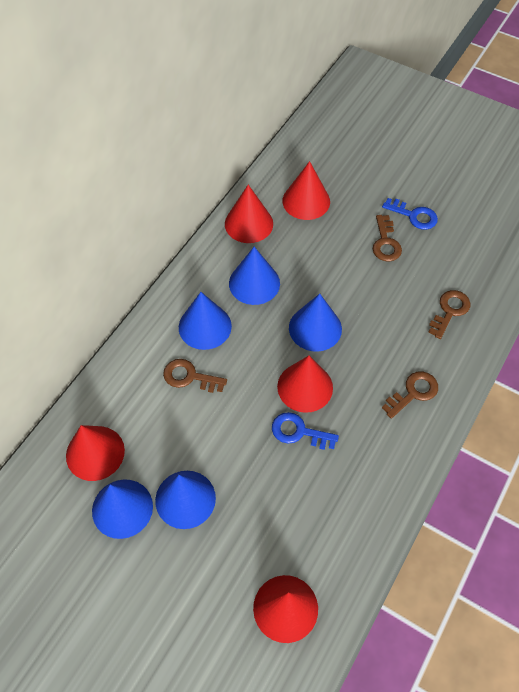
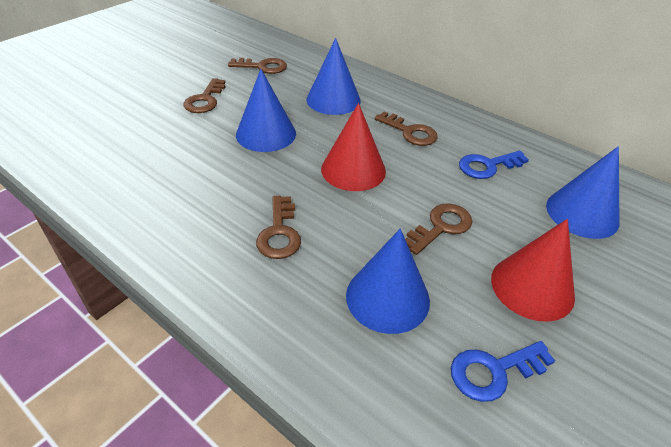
blue cone: 5 -> 4
brown key: 4 -> 5
red cone: 5 -> 2

